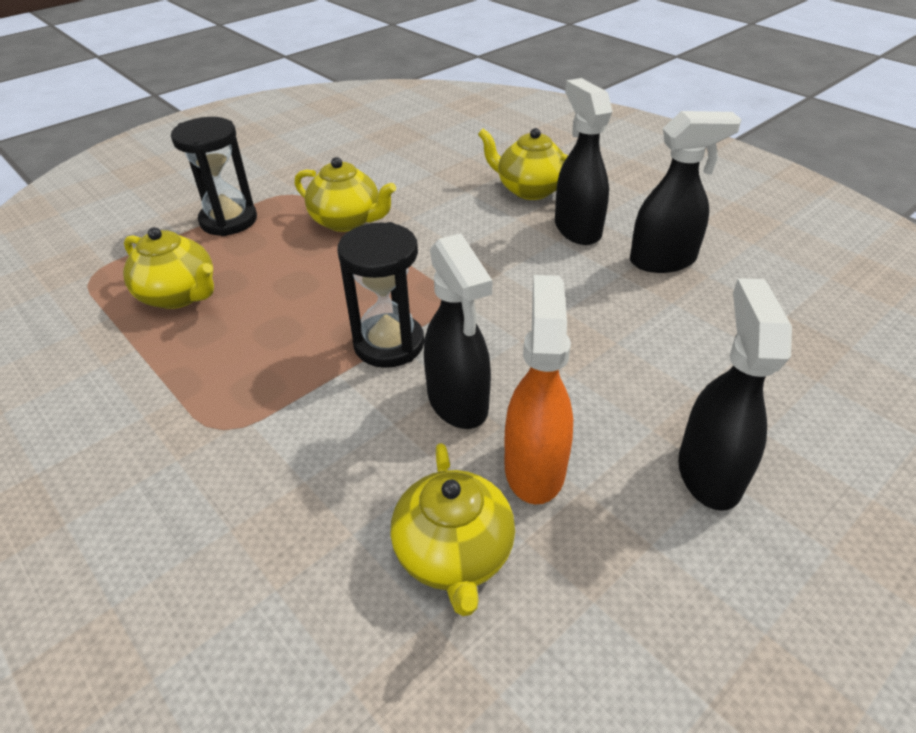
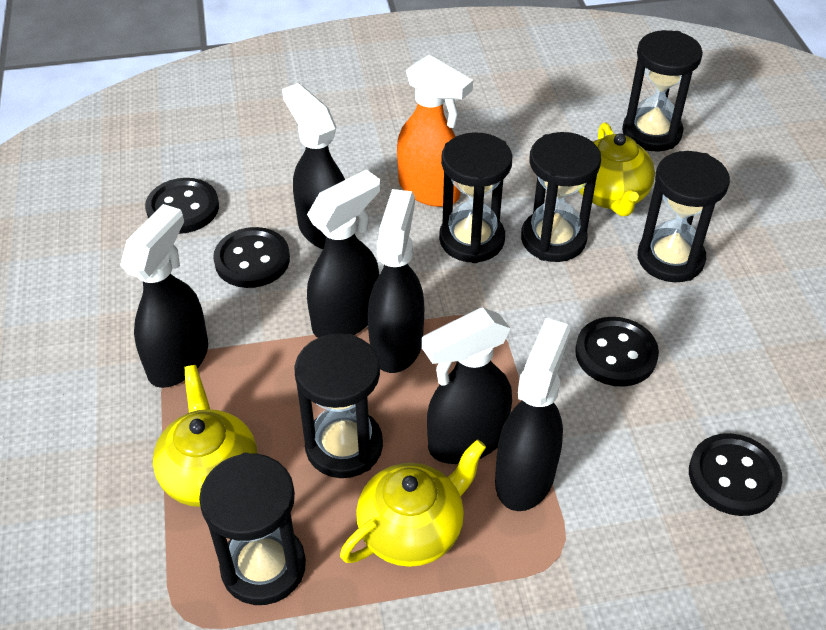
black button: 0 -> 4
black hourglass: 2 -> 6
black spray bottle: 4 -> 6
yellow teapot: 4 -> 3

